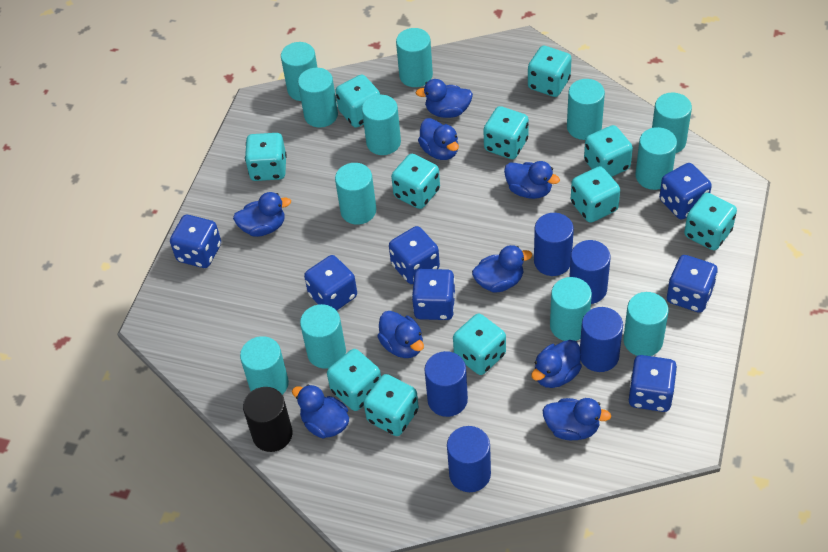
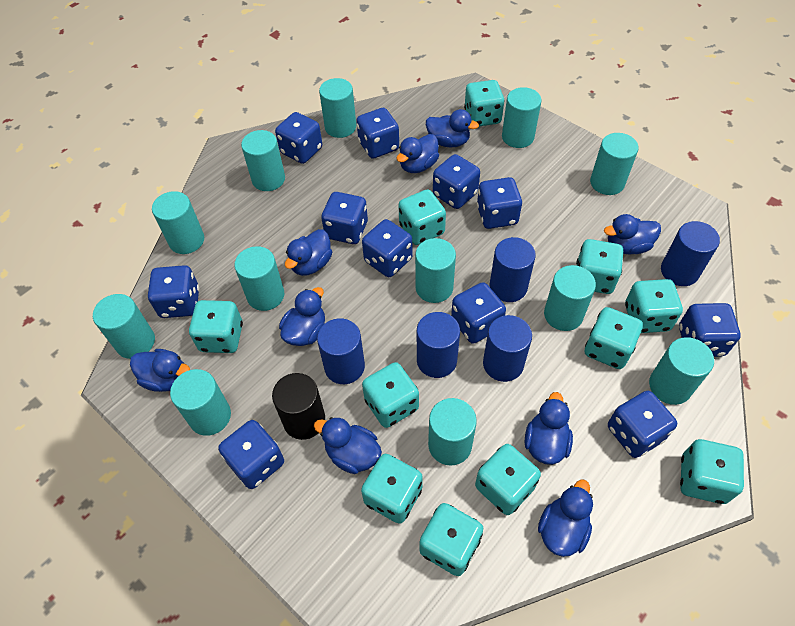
blue dice: 7 -> 11

